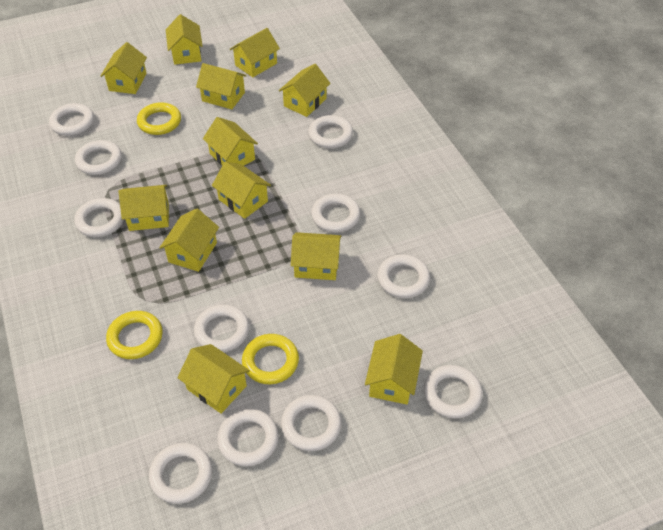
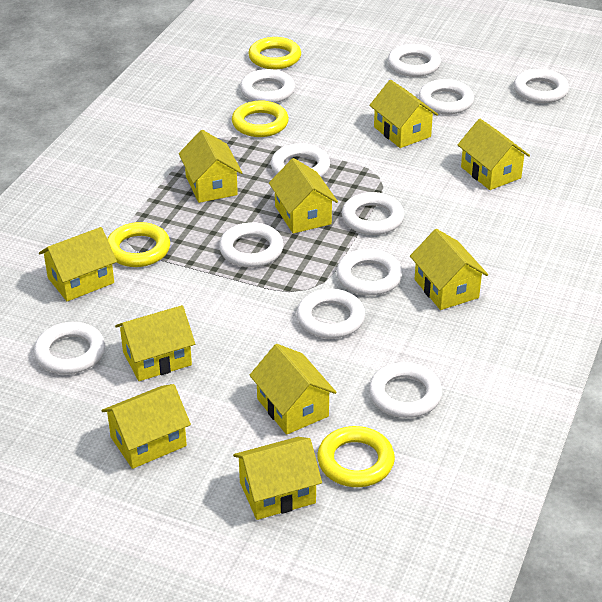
yellow house: 12 -> 10
yellow ring: 3 -> 4

